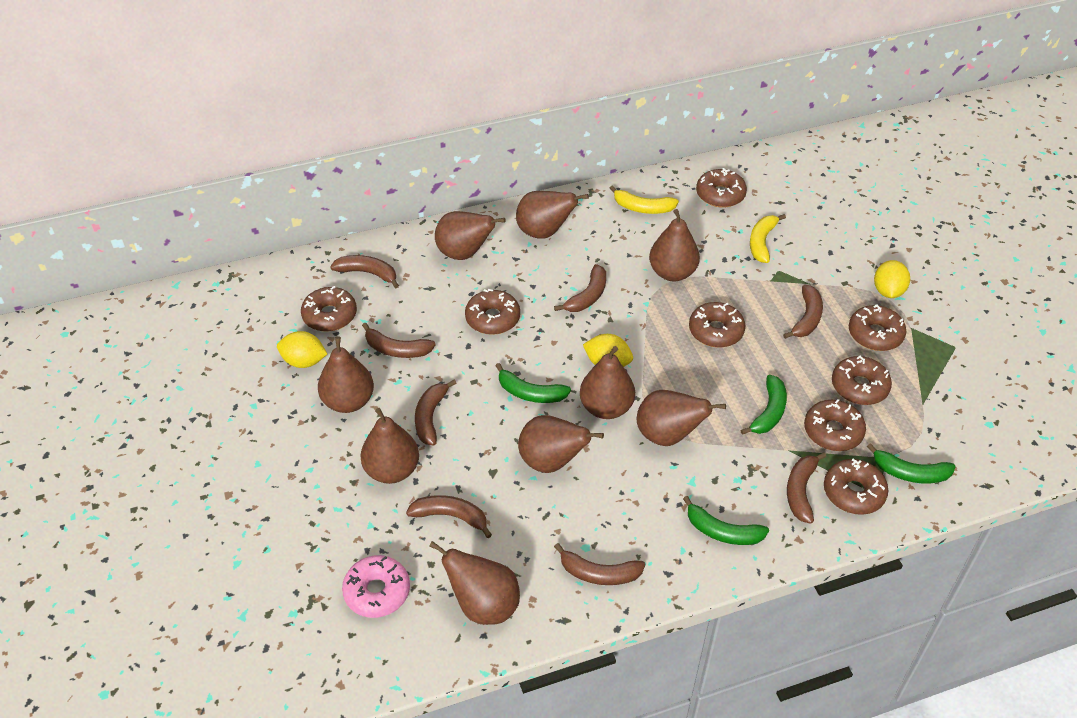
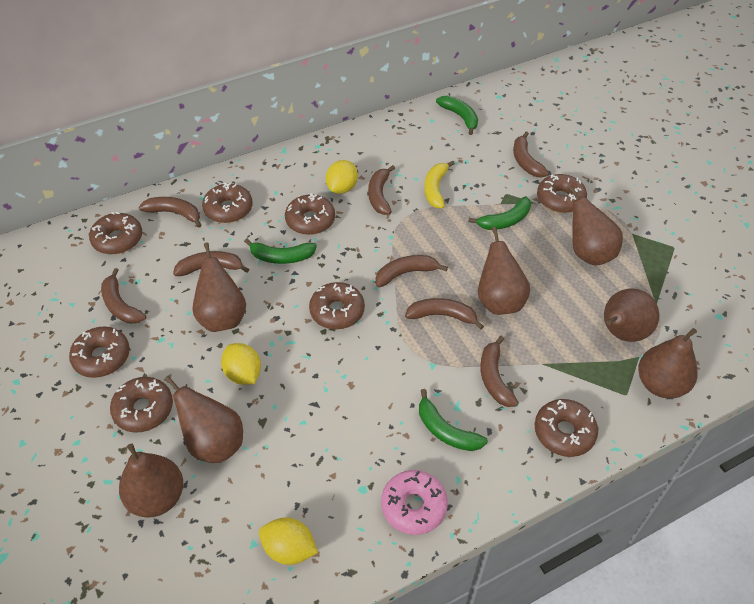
brown pear: 9 -> 7
yellow banana: 2 -> 1

